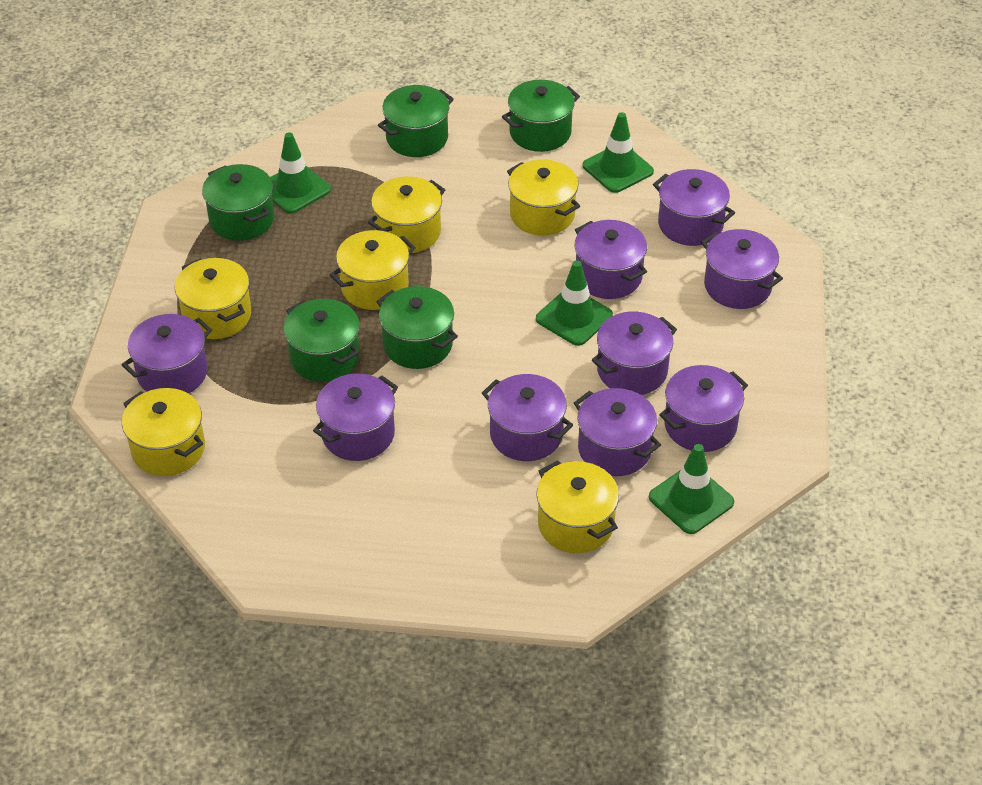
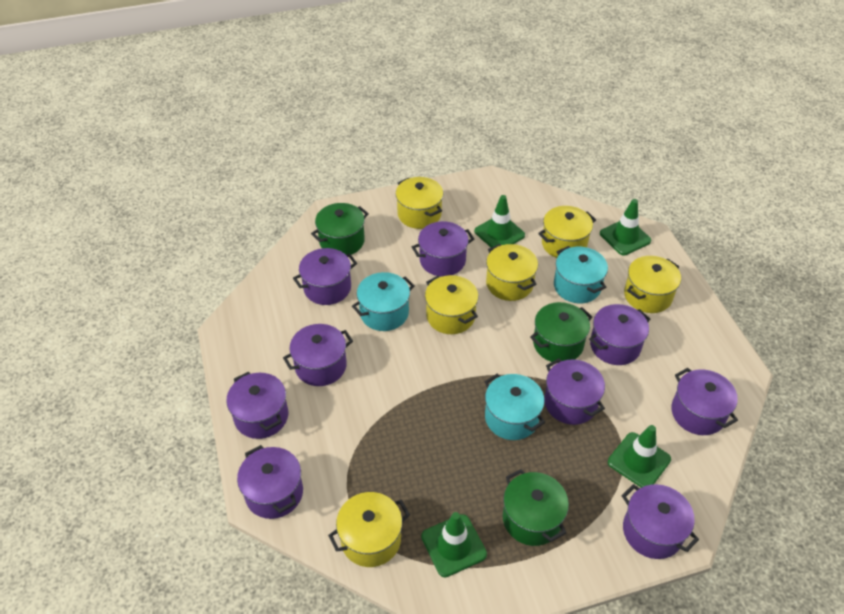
green pot: 5 -> 3
turquoise pot: 0 -> 3

